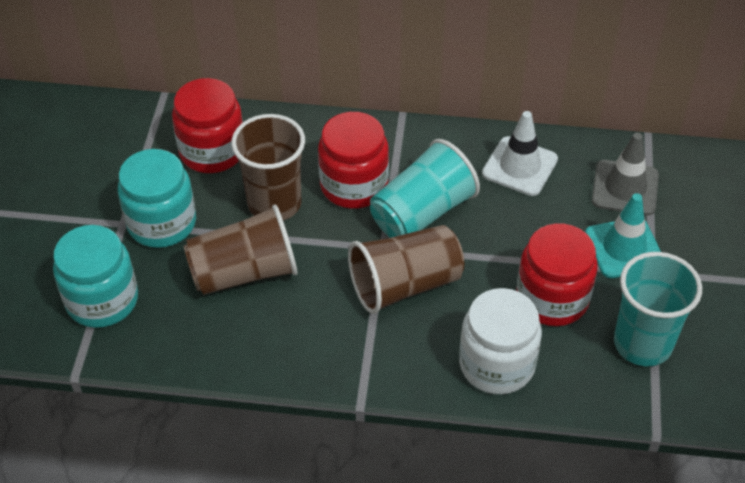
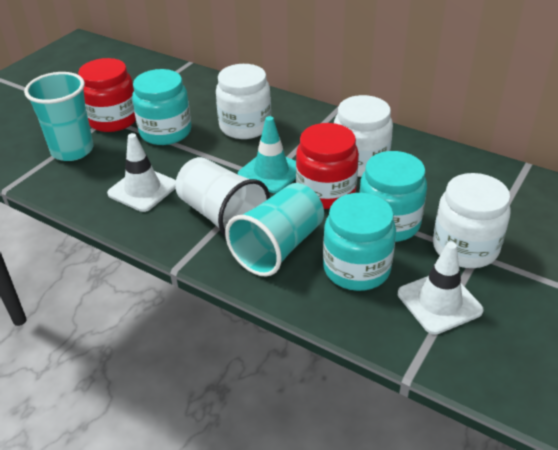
brown cup: 3 -> 0
grey traffic cone: 1 -> 0
red jar: 3 -> 2
turquoise jar: 2 -> 3
white cup: 0 -> 1
white jar: 1 -> 3
white traffic cone: 1 -> 2

